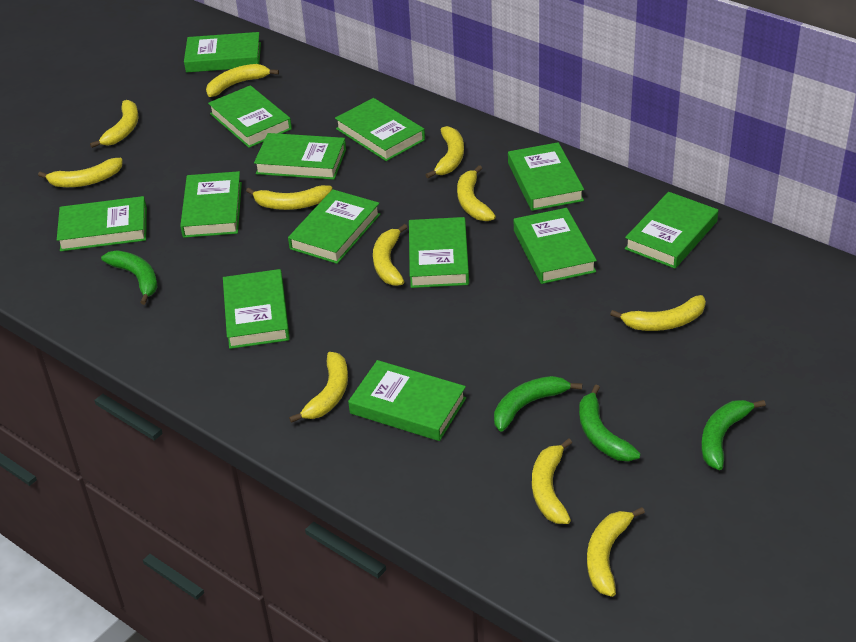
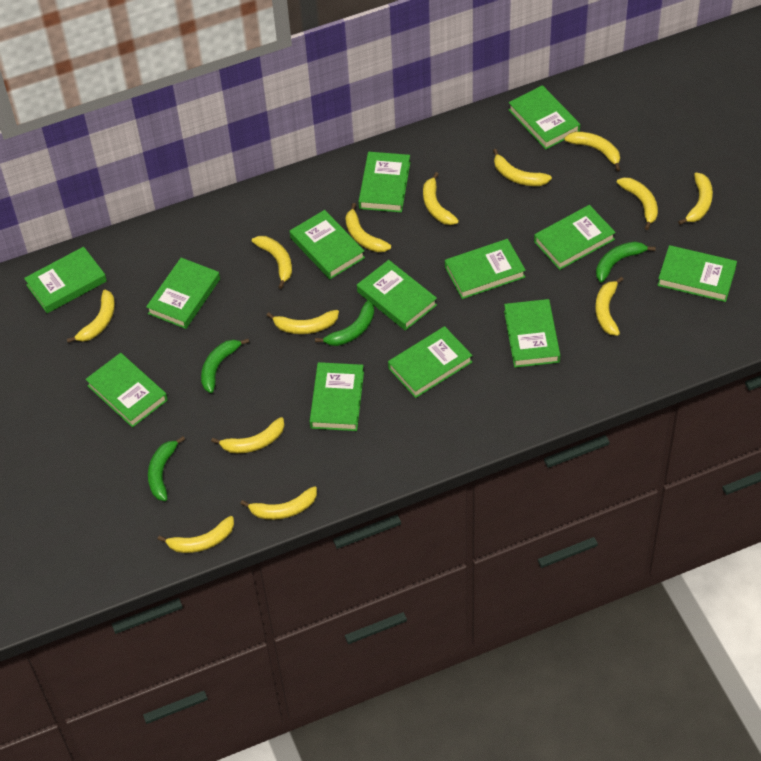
yellow banana: 11 -> 13

